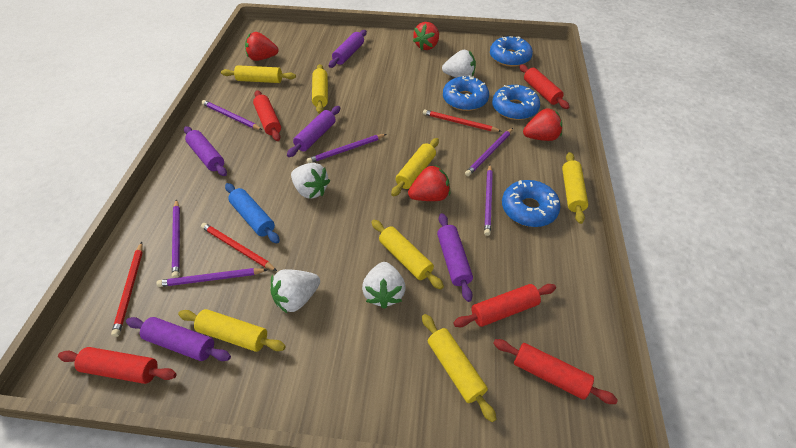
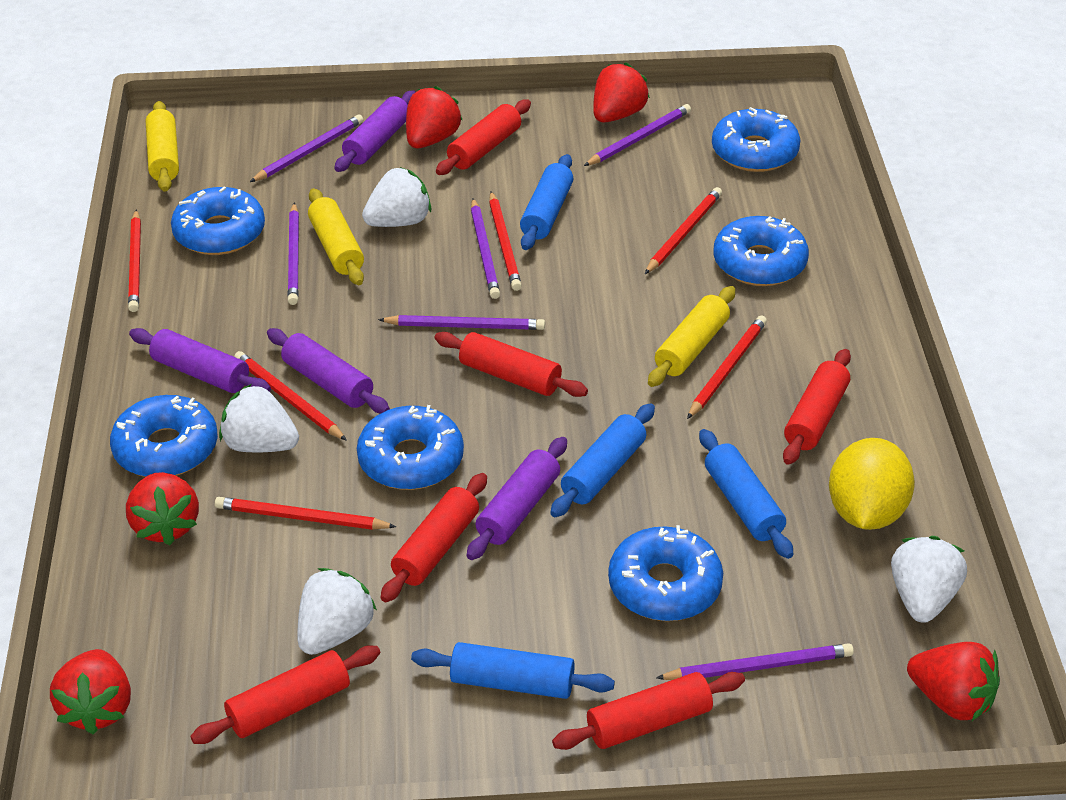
blue donut: 4 -> 6
blue rolling pin: 1 -> 4
purple rolling pin: 5 -> 4
red pencil: 3 -> 6
red rolling pin: 5 -> 6
red strawberry: 4 -> 5
yellow lemon: 0 -> 1
yellow rolling pin: 7 -> 3

